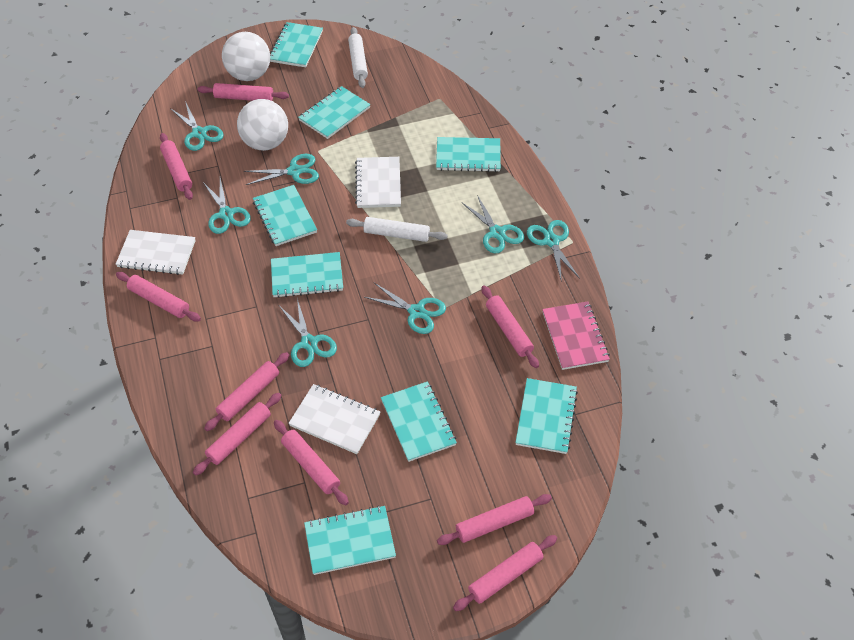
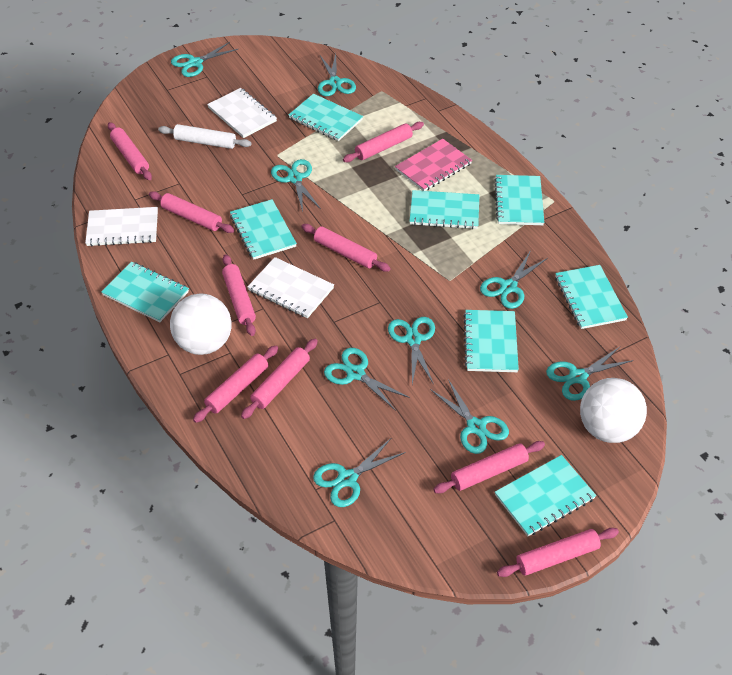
turquoise scissors: 7 -> 9
white rolling pin: 2 -> 1

